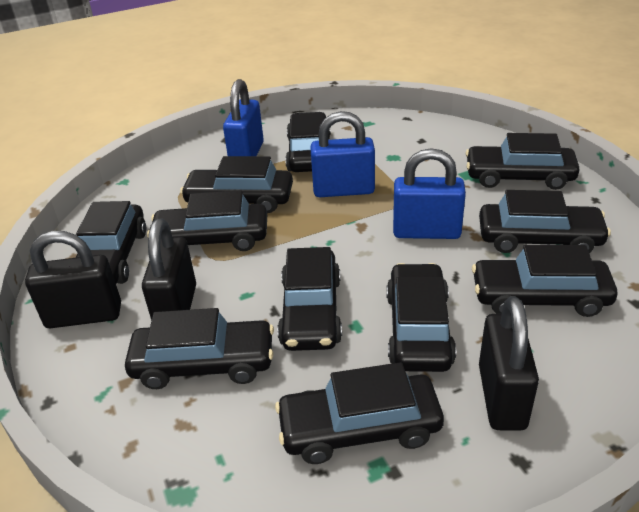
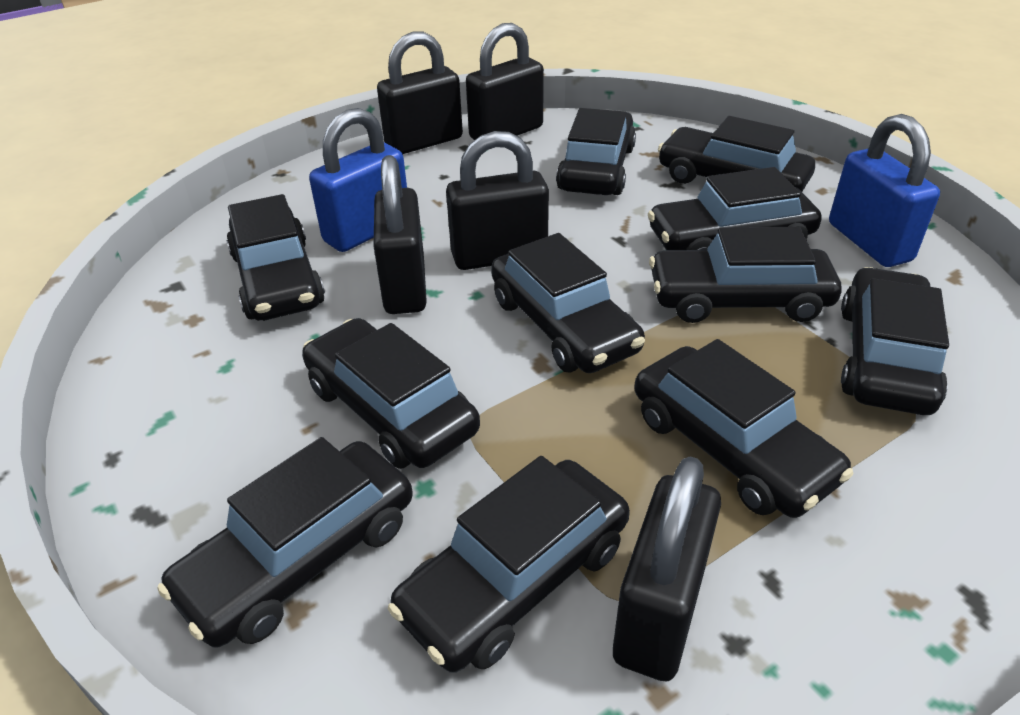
black padlock: 3 -> 5
blue padlock: 3 -> 2

